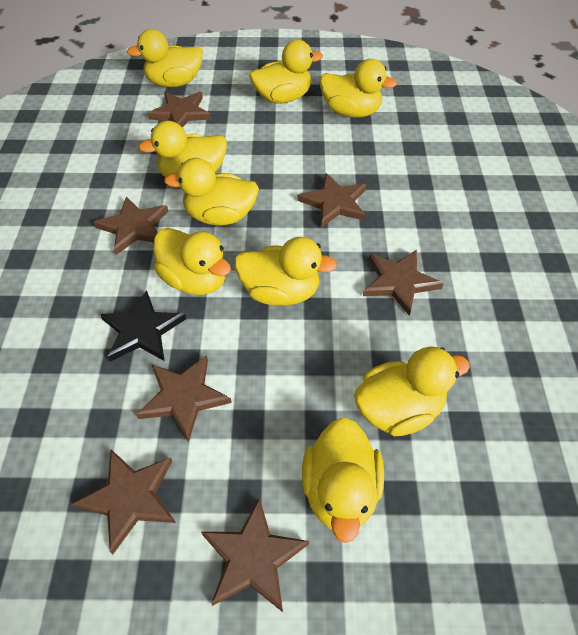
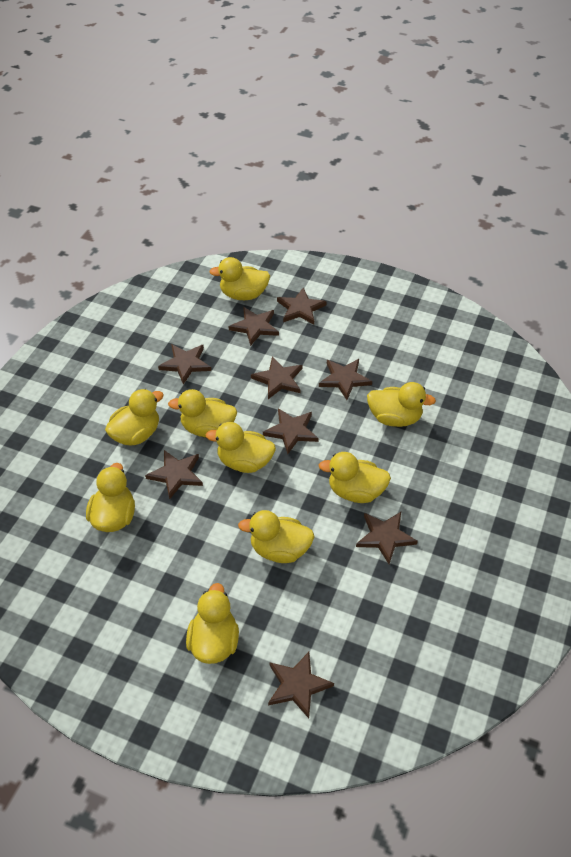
black star: 1 -> 0
brown star: 7 -> 9

